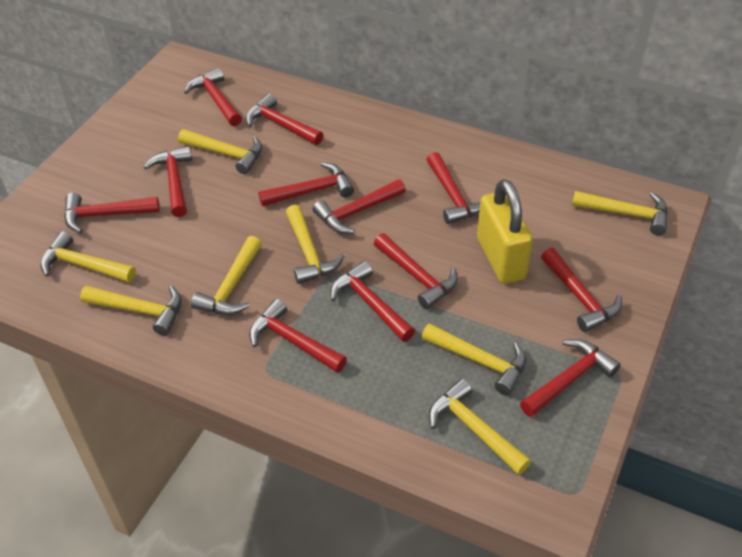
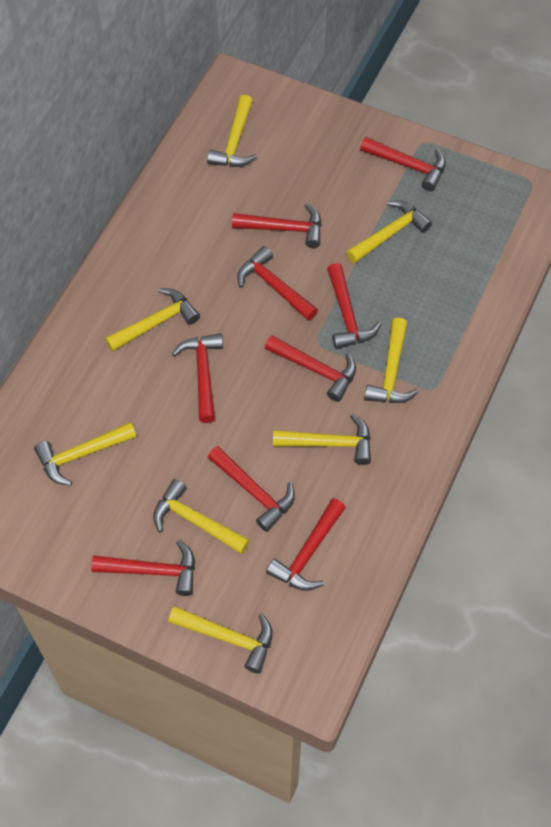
red hammer: 12 -> 9
yellow padlock: 1 -> 0

